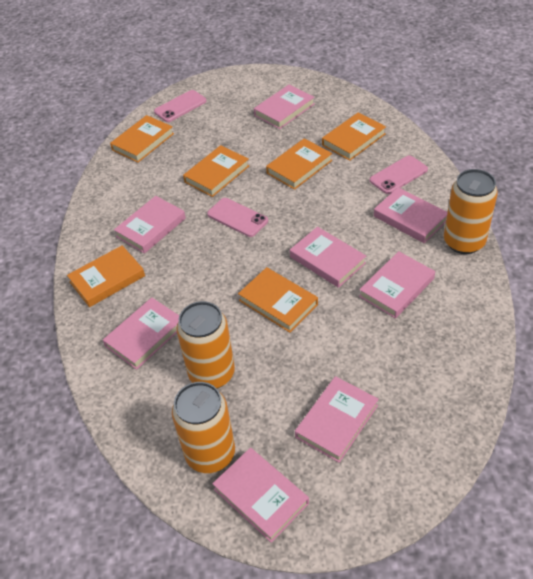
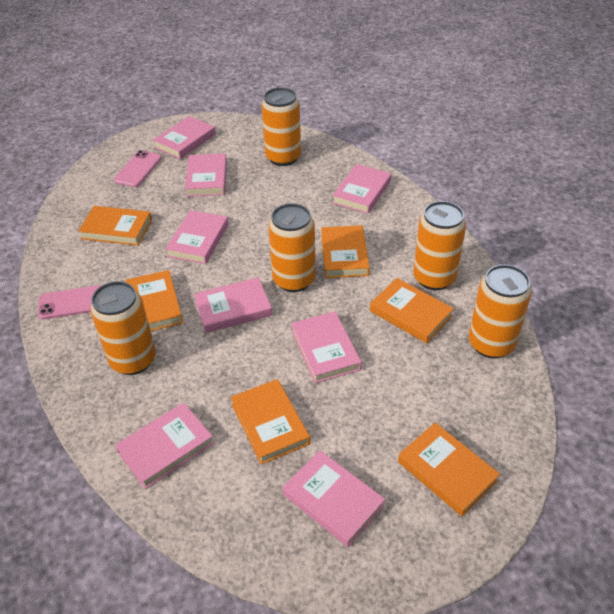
orange can: 3 -> 5
pink phone: 3 -> 2

